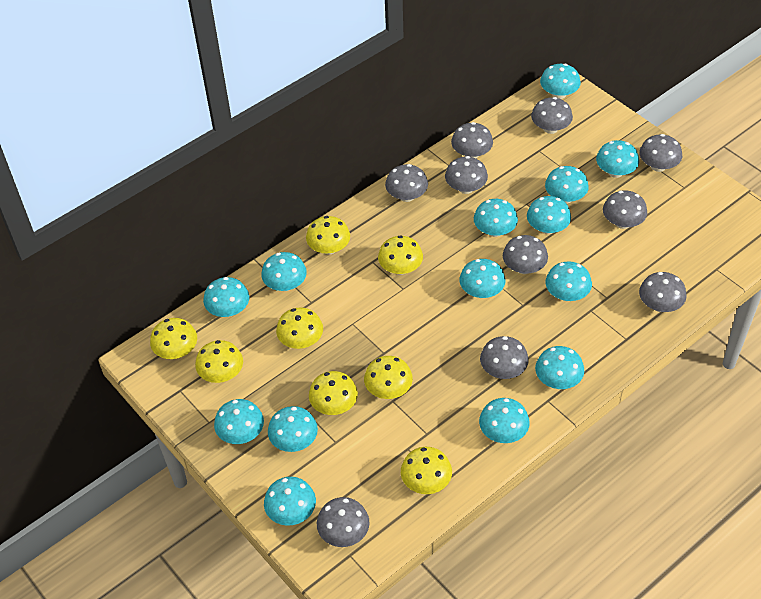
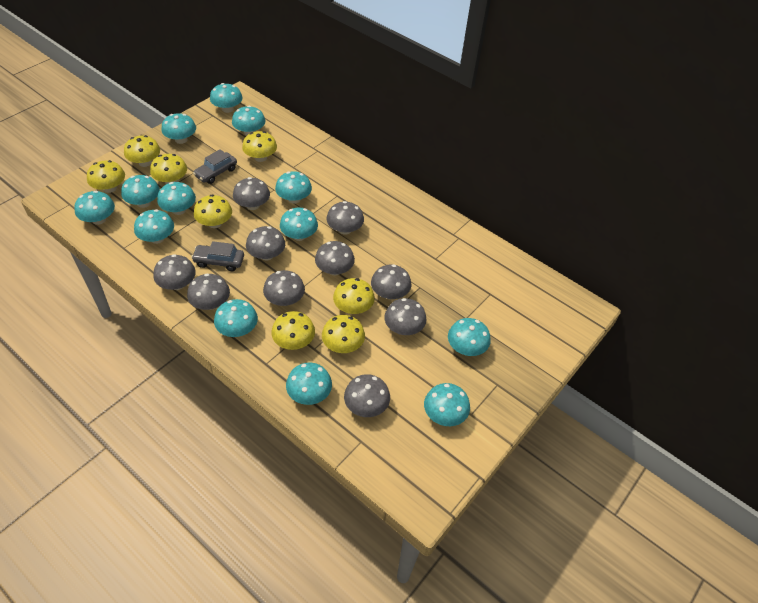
grey car: 0 -> 2
turquoise mushroom: 14 -> 13

